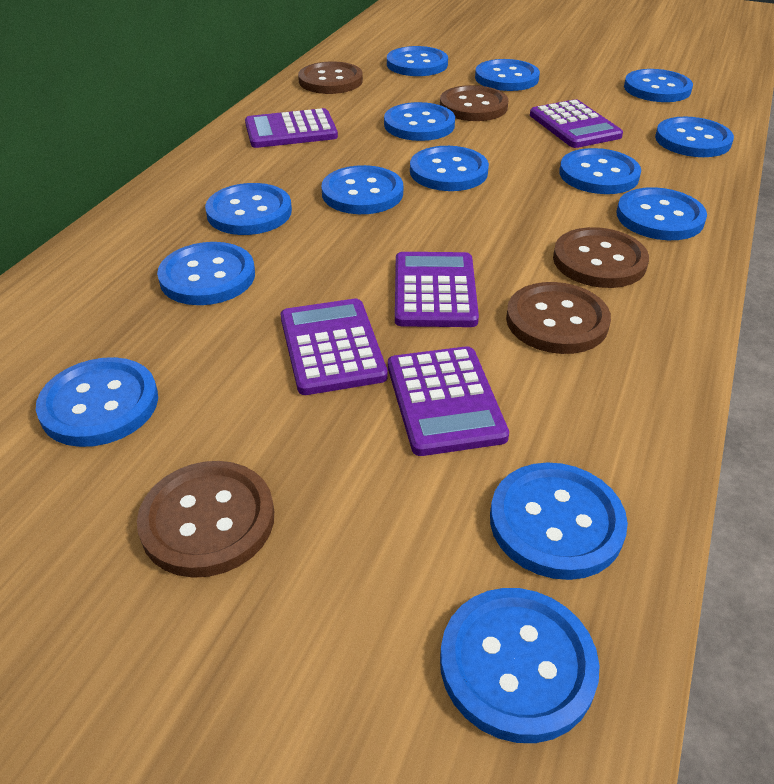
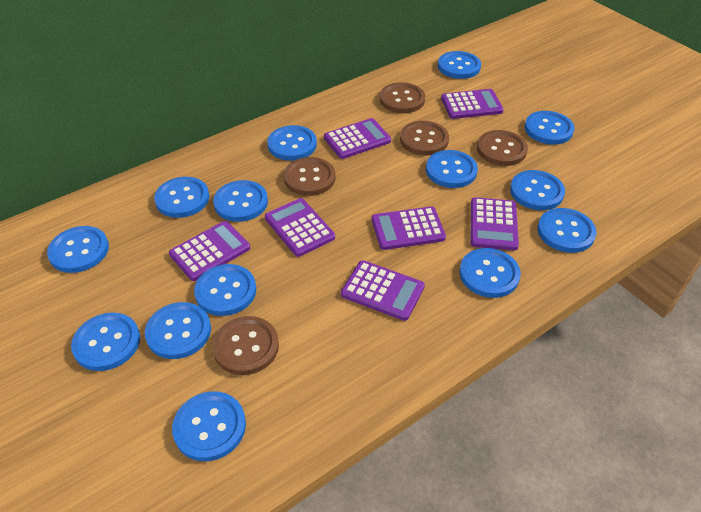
purple calculator: 5 -> 7

